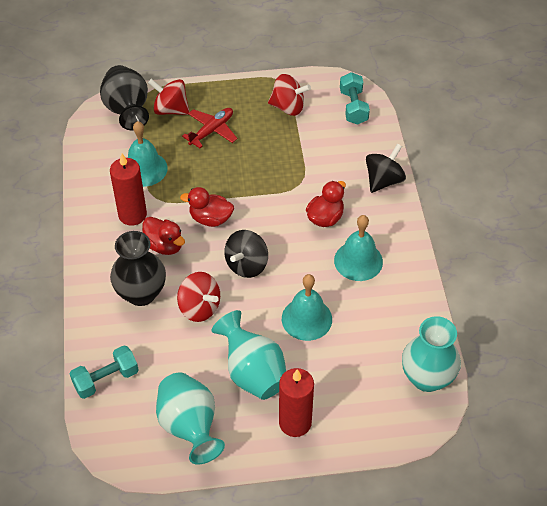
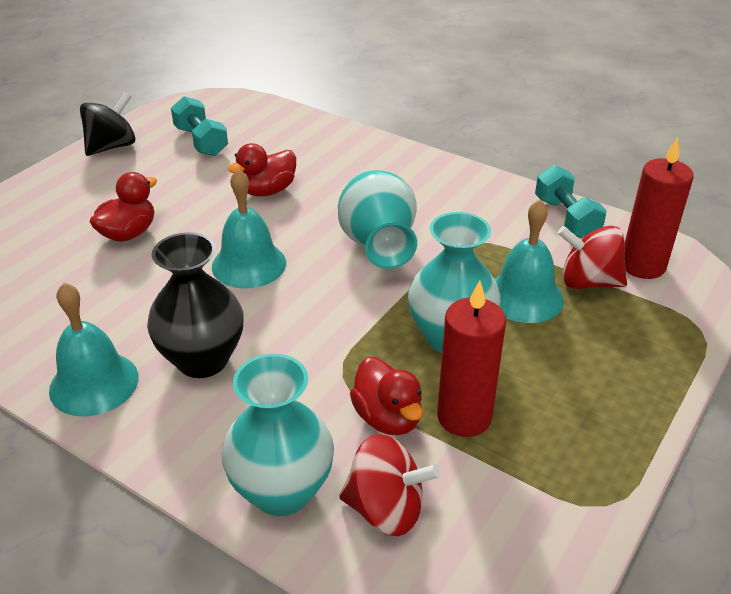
black spinning top: 2 -> 1
black vase: 2 -> 1
red plane: 1 -> 0
red spinning top: 3 -> 2

